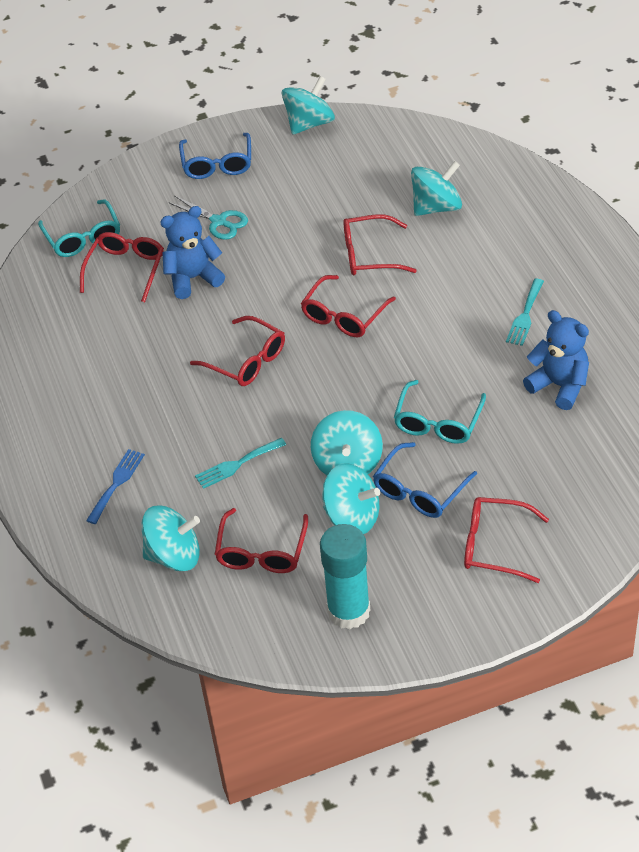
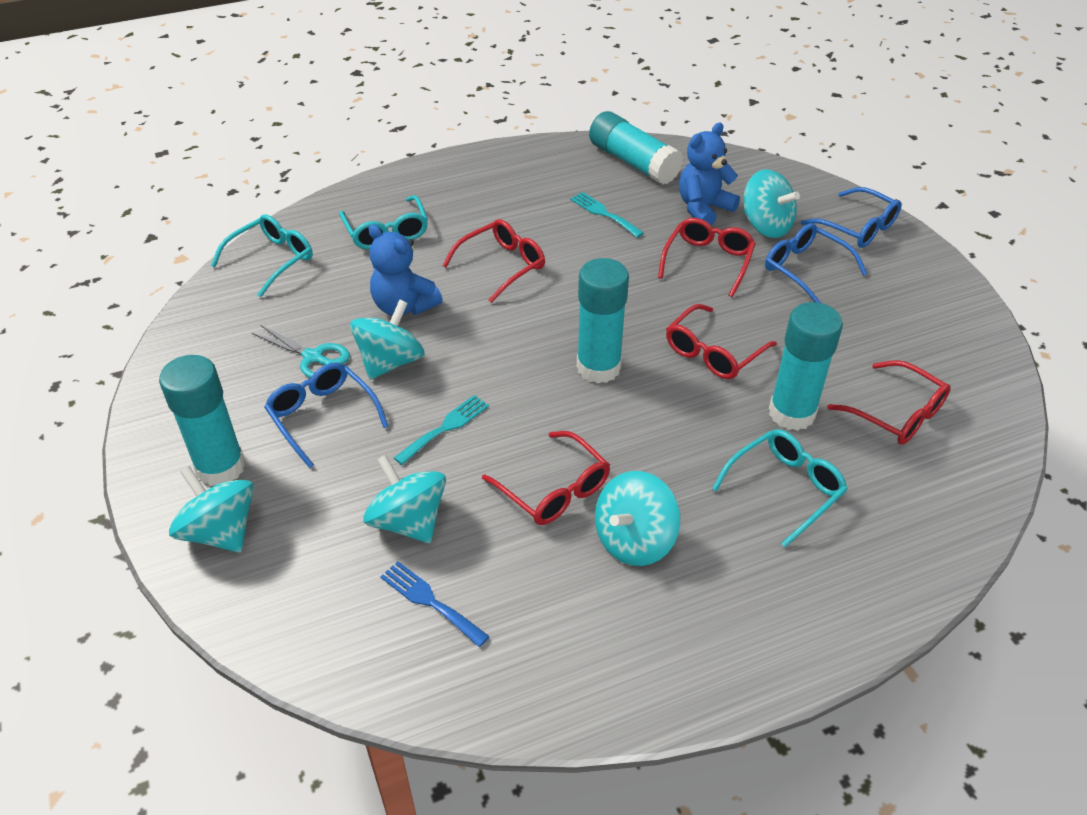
blue glasses: 2 -> 3
red glasses: 6 -> 5
turquoise glasses: 2 -> 3
turquoise glue stick: 1 -> 4

